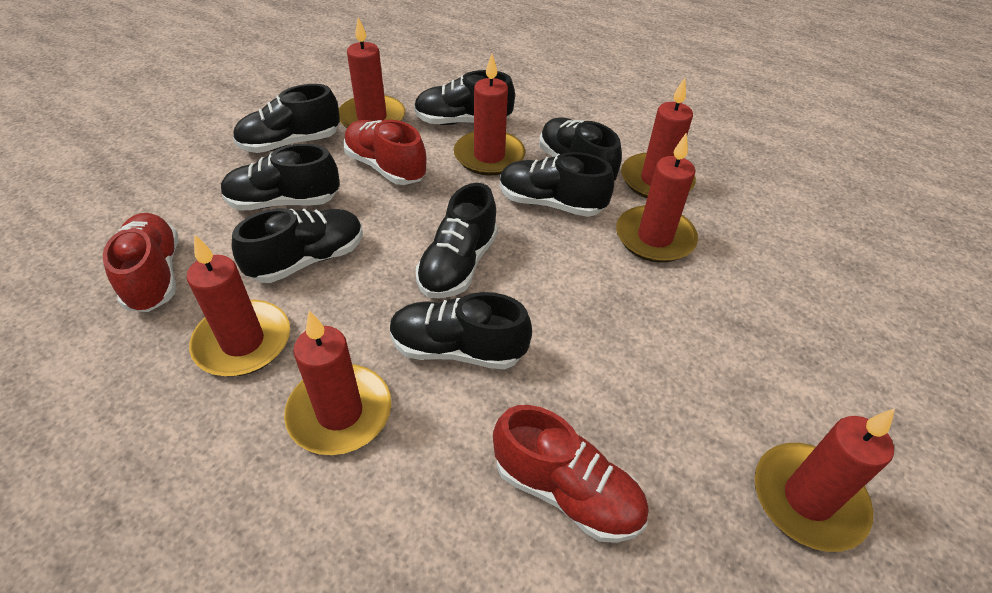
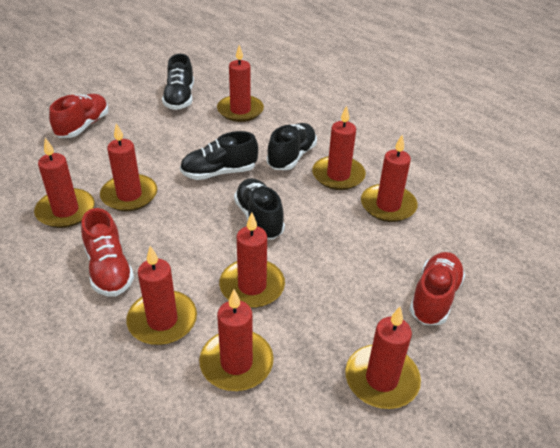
black shoe: 8 -> 4
red candle: 7 -> 9

